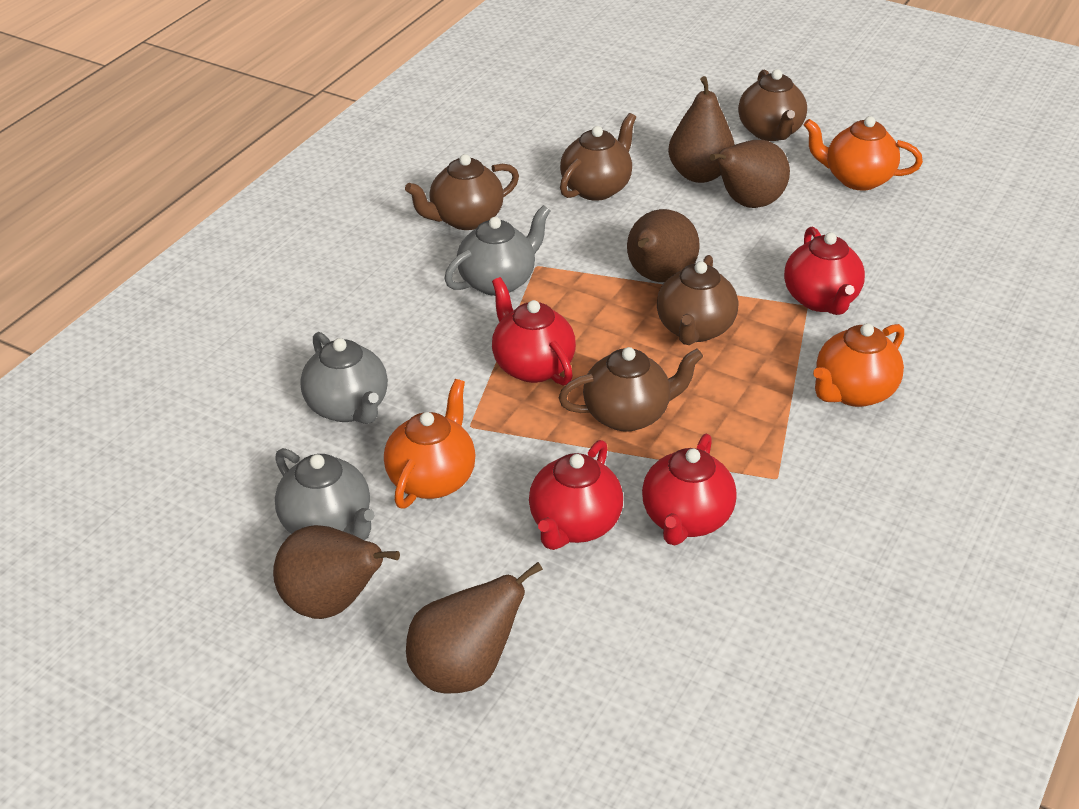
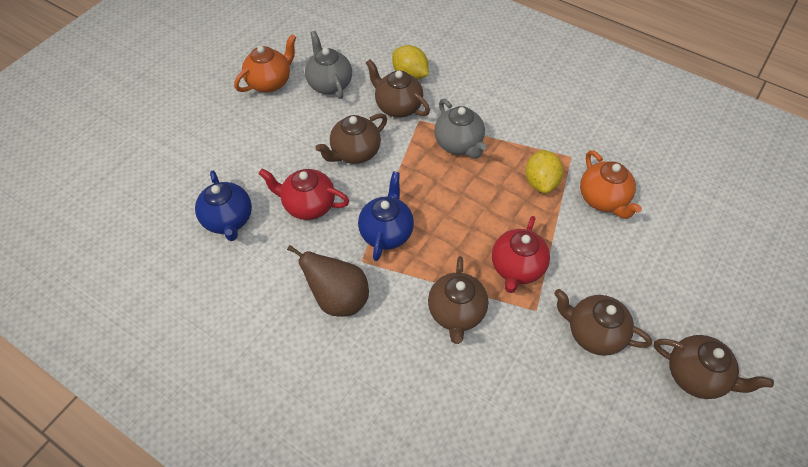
blue teapot: 0 -> 2
brown pear: 5 -> 1
grey teapot: 3 -> 2
orange teapot: 3 -> 2
red teapot: 4 -> 2
yellow lemon: 0 -> 2

